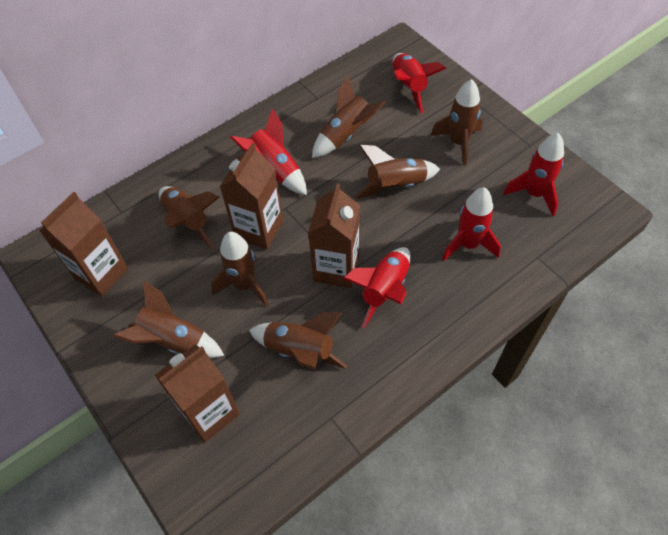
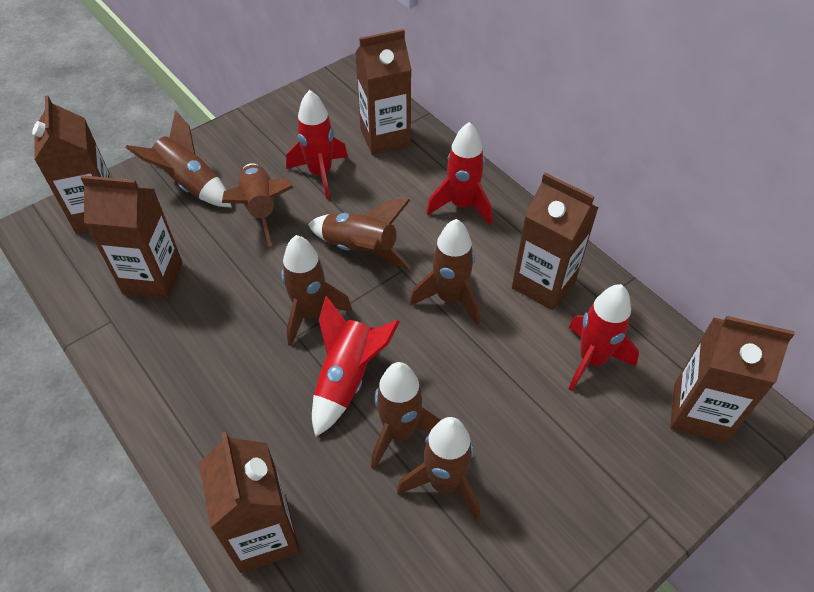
brown carton: 4 -> 6
red rocket: 5 -> 4

